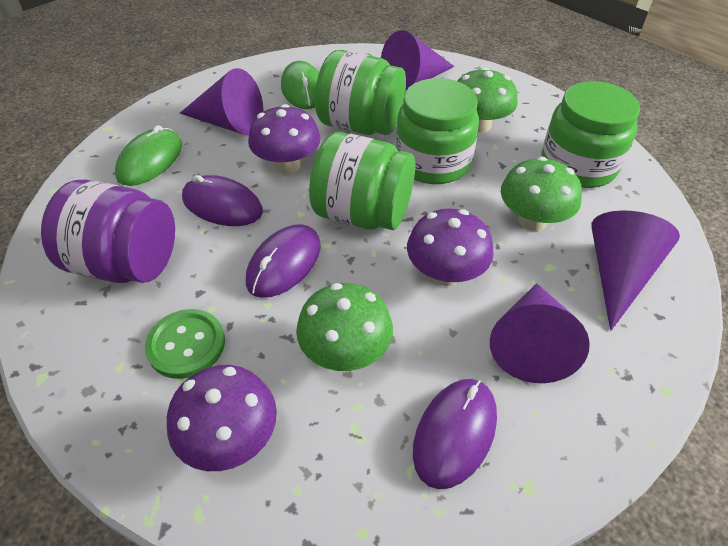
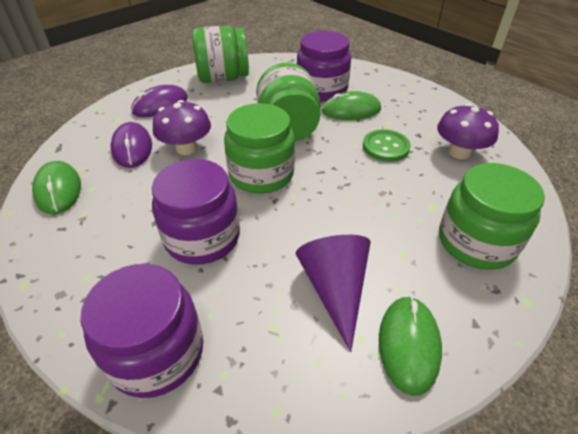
green mouse: 2 -> 3
green mushroom: 3 -> 0
purple cone: 4 -> 1
purple jar: 1 -> 3
purple mouse: 3 -> 2
purple mushroom: 3 -> 2

